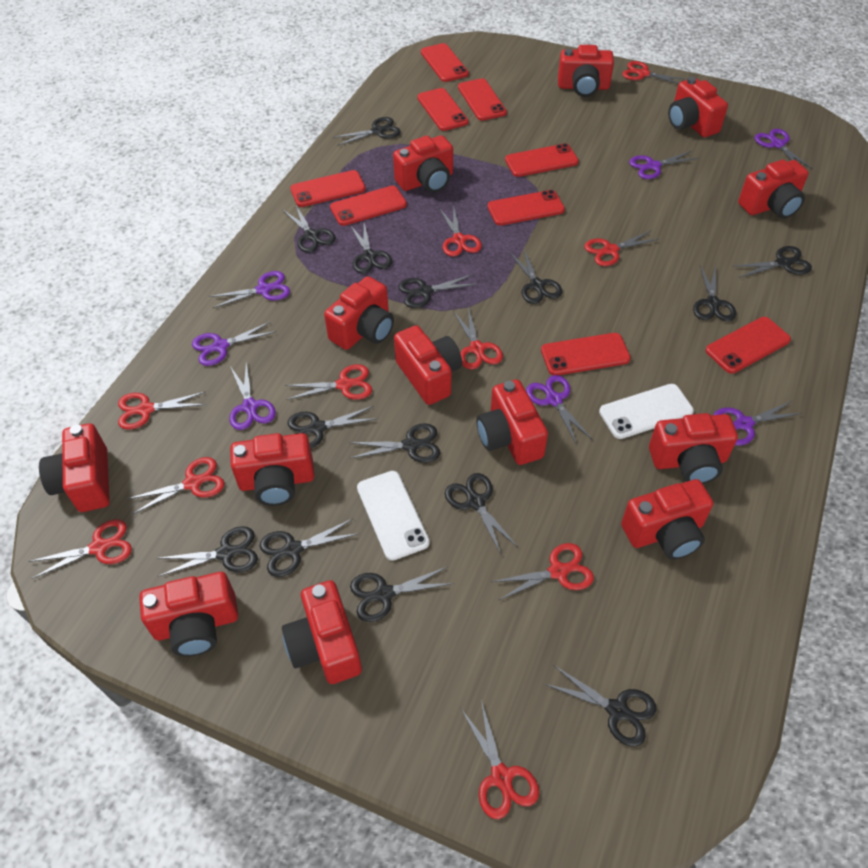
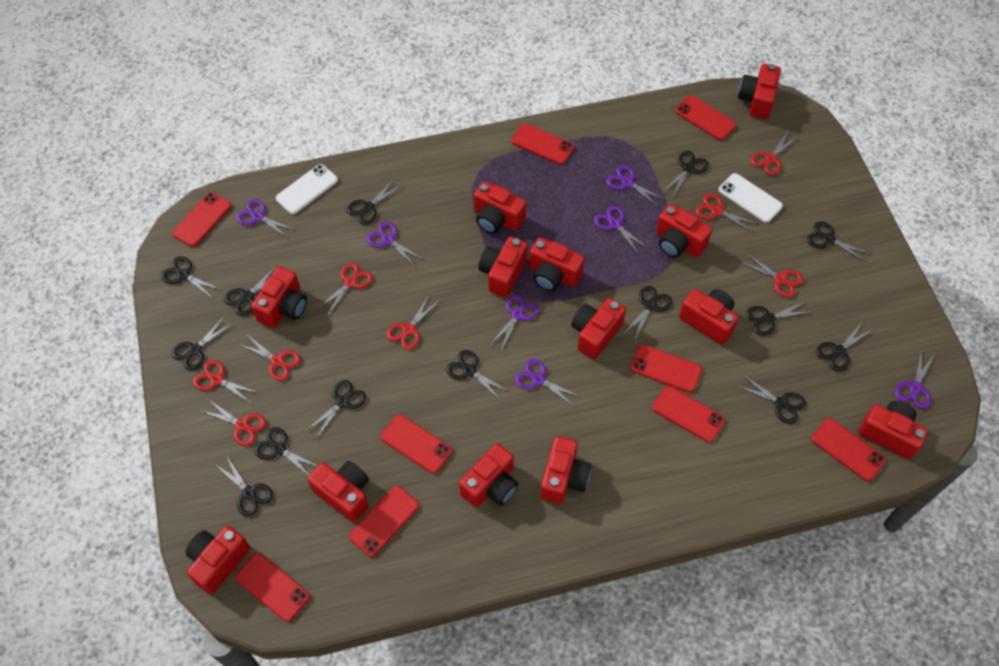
red scissors: 10 -> 8

